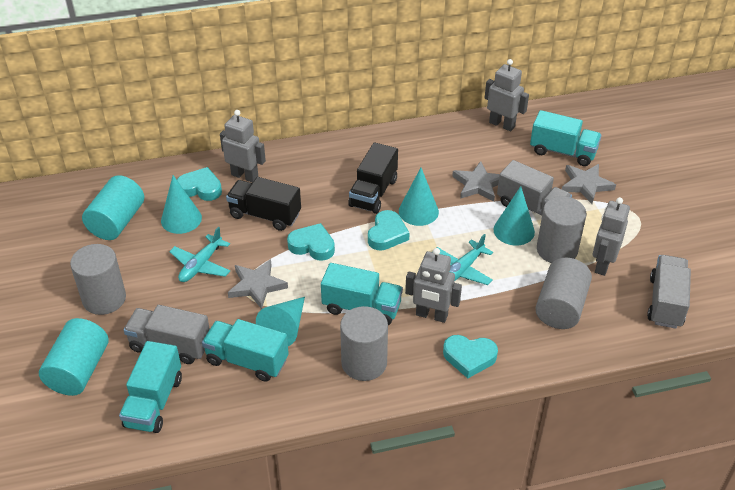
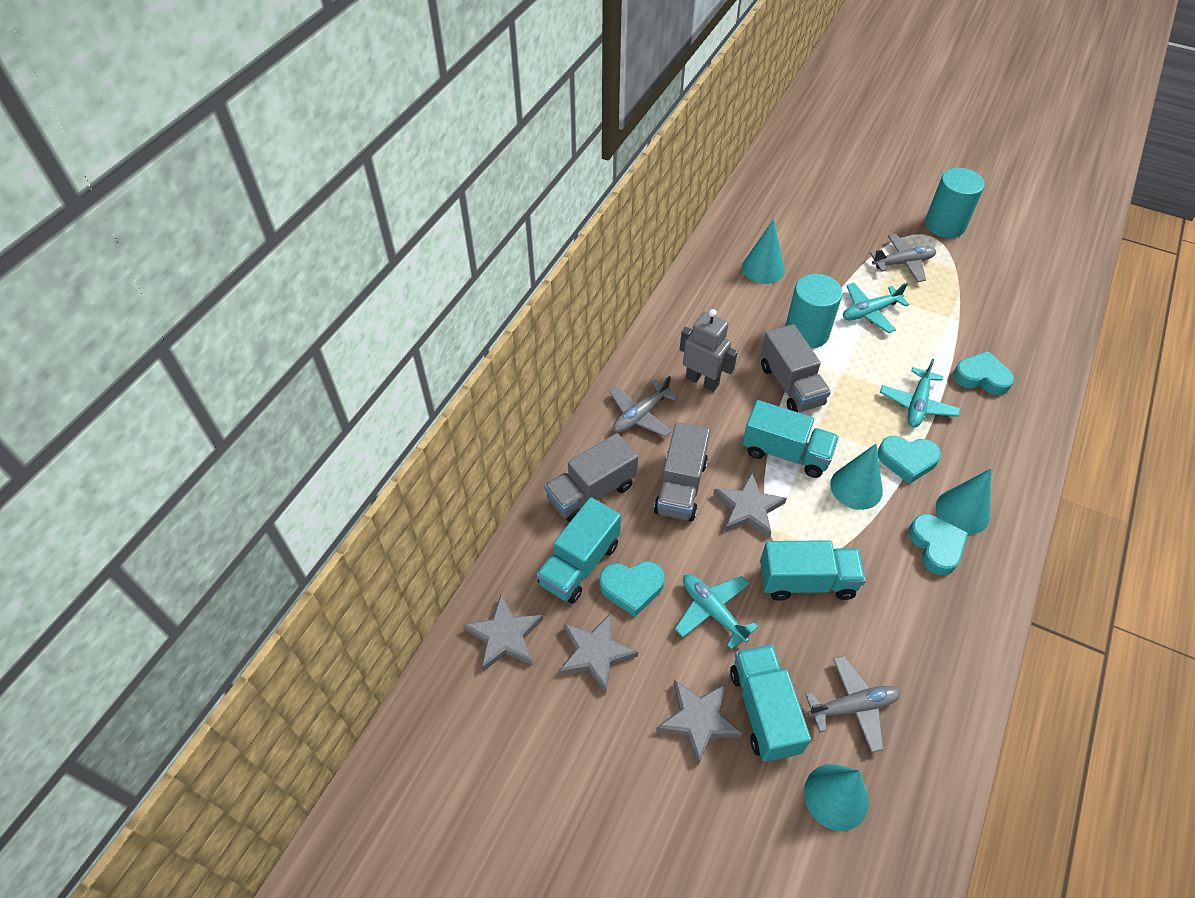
black truck: 2 -> 0
grey cylinder: 4 -> 0
grey plane: 0 -> 3
grey robot: 4 -> 1
grey star: 3 -> 4
turquoise plane: 2 -> 3

